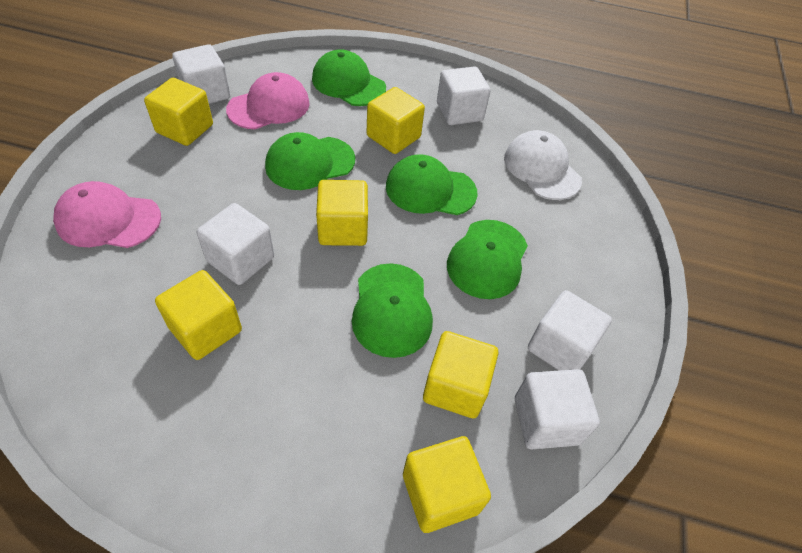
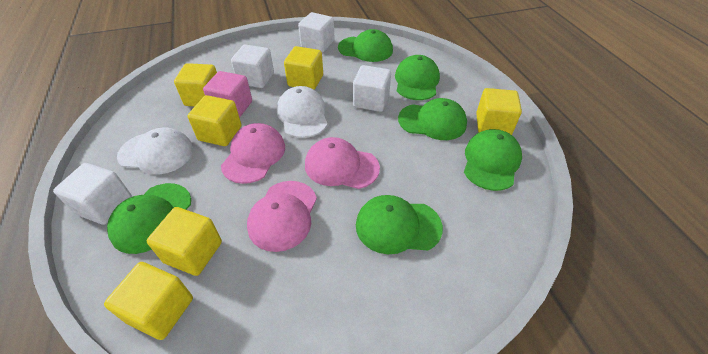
green cap: 5 -> 6
pink cap: 2 -> 3
pink cube: 0 -> 1
white cap: 1 -> 2
white cube: 5 -> 4

